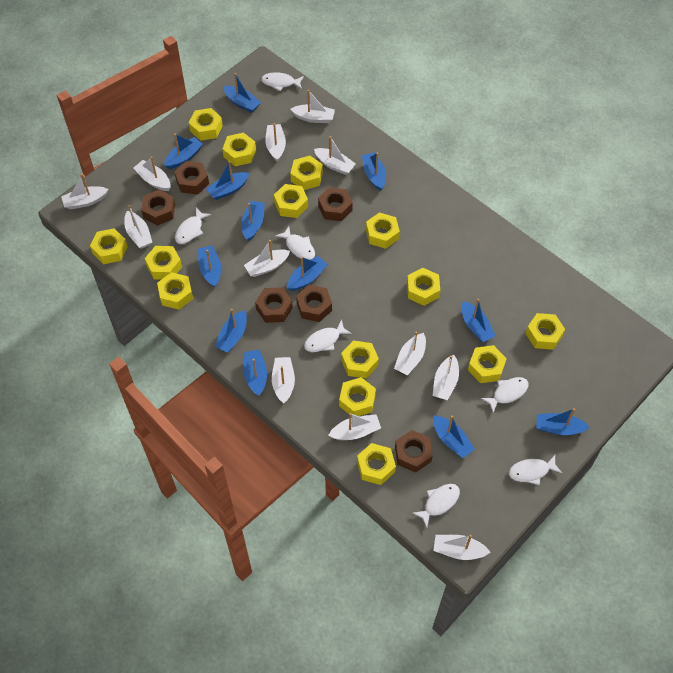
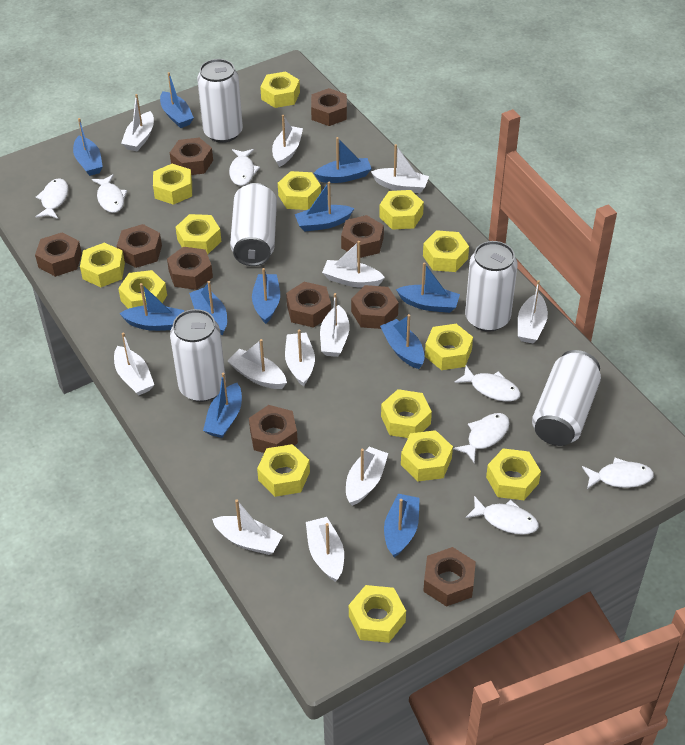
blue boat: 12 -> 11
brown nut: 6 -> 10
white can: 0 -> 5

